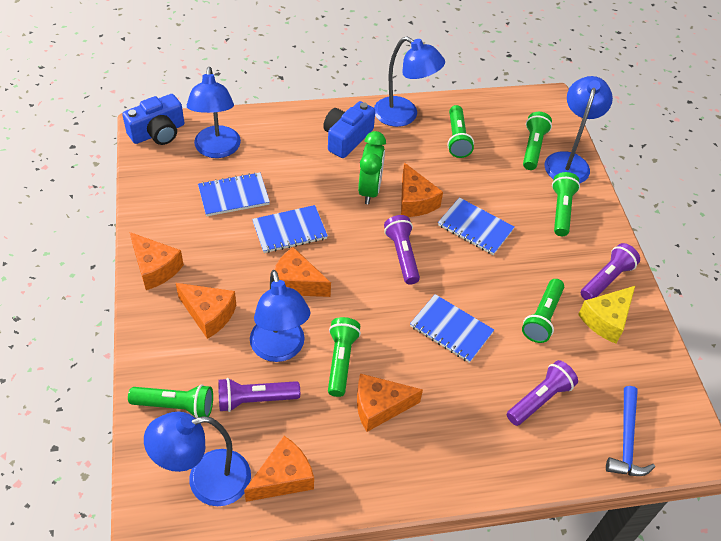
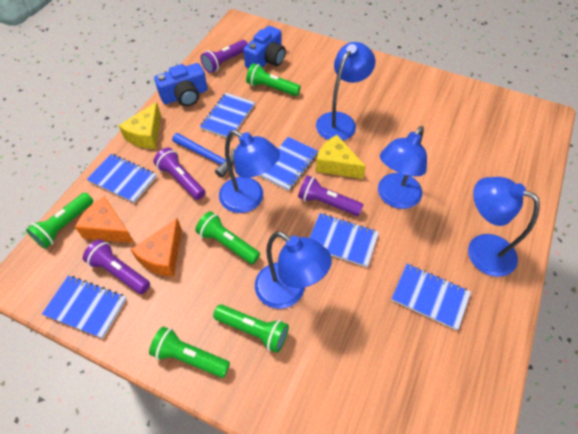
blue notebook: 4 -> 6
green clock: 1 -> 0
green flashlight: 6 -> 5
orange cheese: 6 -> 2
yellow cheese: 1 -> 2

